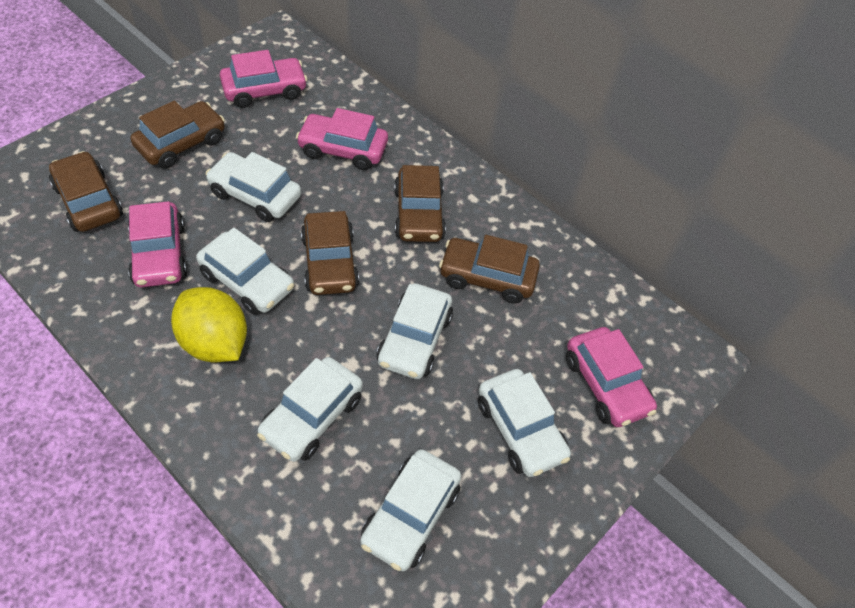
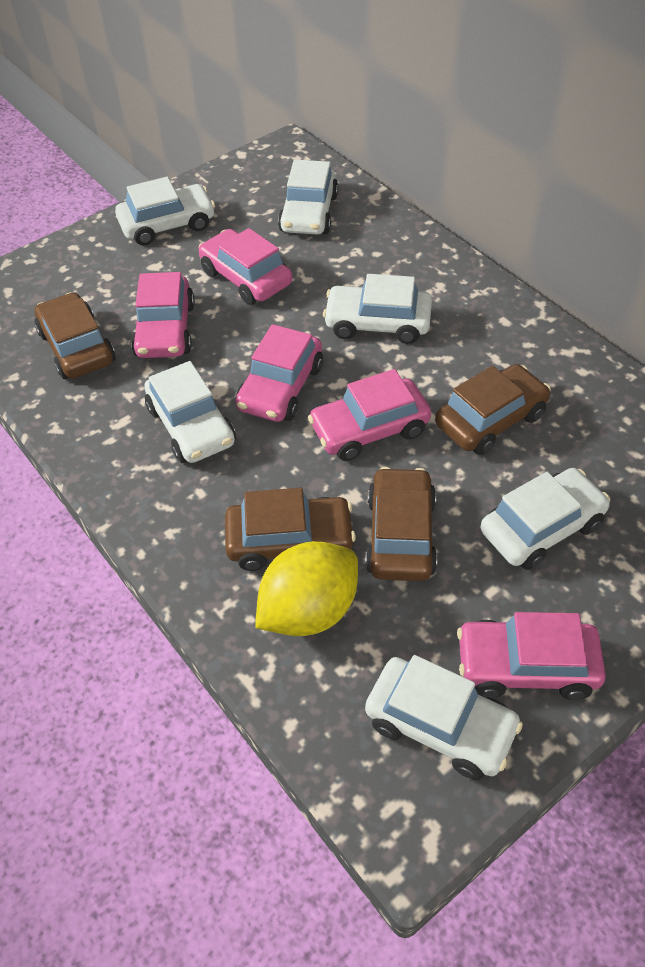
brown car: 5 -> 4
pink car: 4 -> 5

